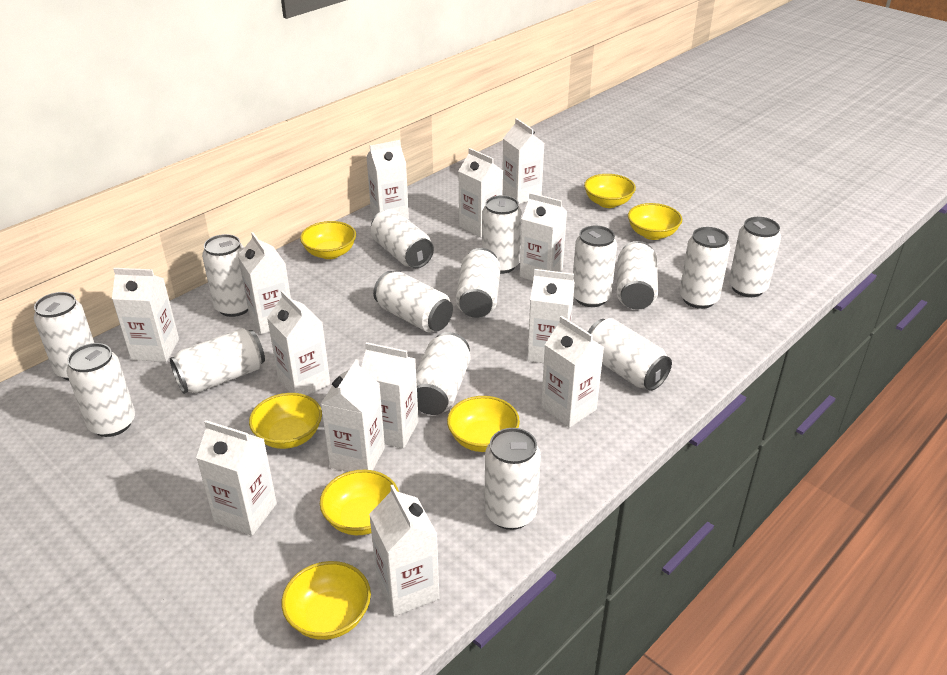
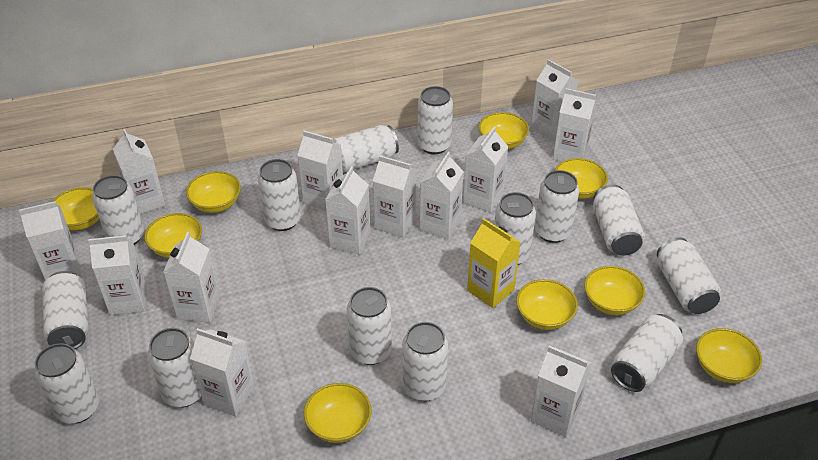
white can: 15 -> 14
yellow bowl: 7 -> 9
yellow carton: 0 -> 1

